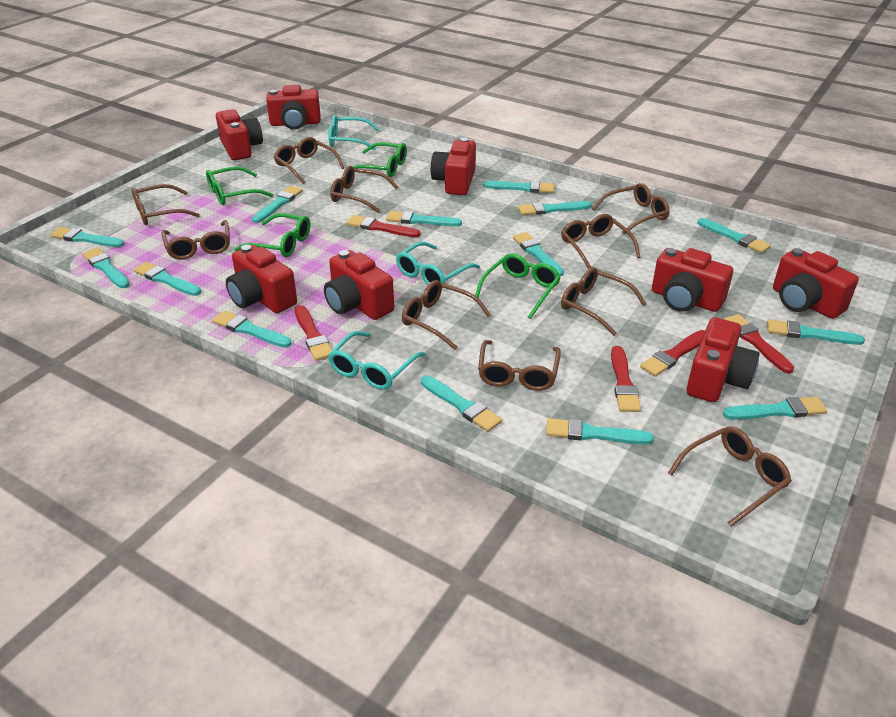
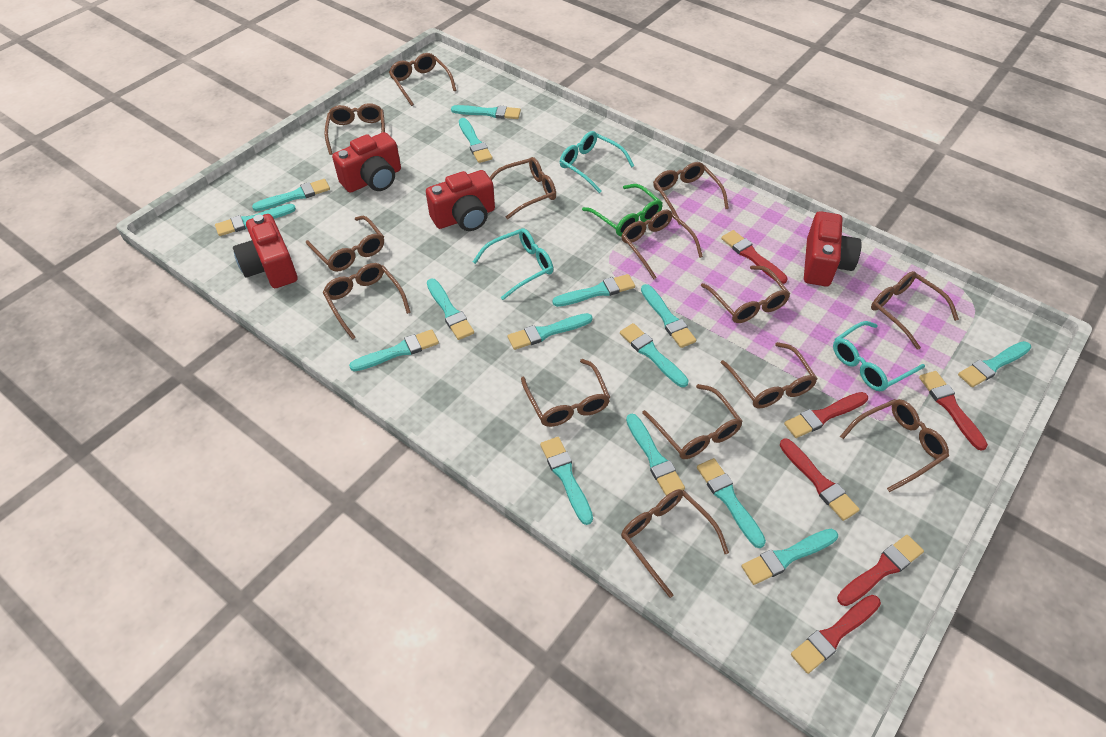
brown glasses: 10 -> 14
green glasses: 4 -> 1
red brush: 5 -> 6
red camera: 8 -> 4
turquoise brush: 14 -> 15

